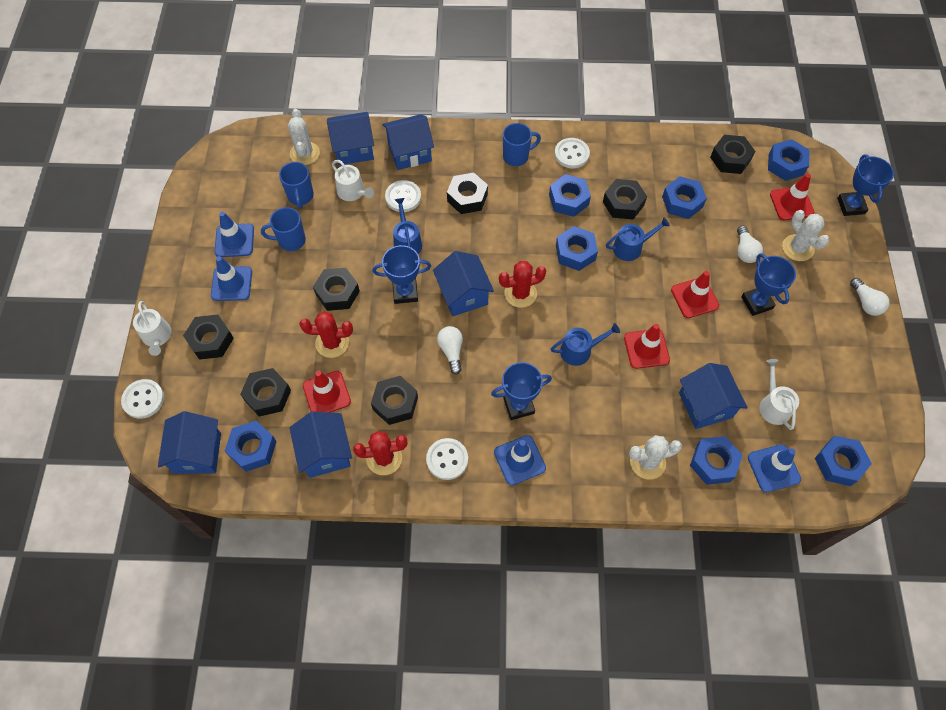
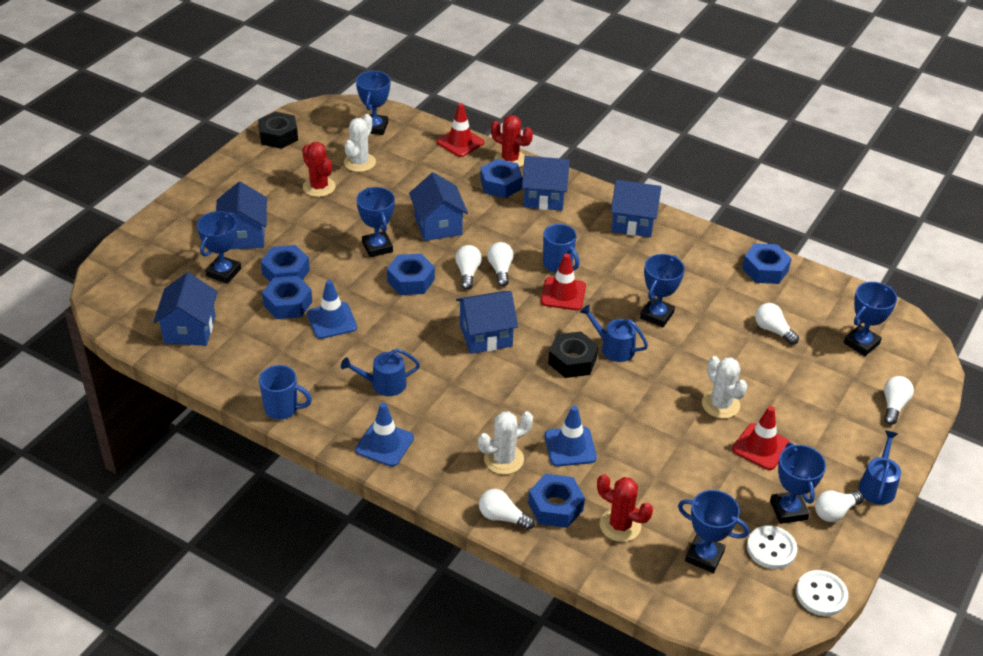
black nut: 7 -> 2
blue mug: 3 -> 2
blue nut: 7 -> 6
blue traffic cone: 4 -> 3
blue trophy: 4 -> 7
red traffic cone: 4 -> 3
white button: 4 -> 2
white light bulb: 3 -> 6
white watering can: 3 -> 0

